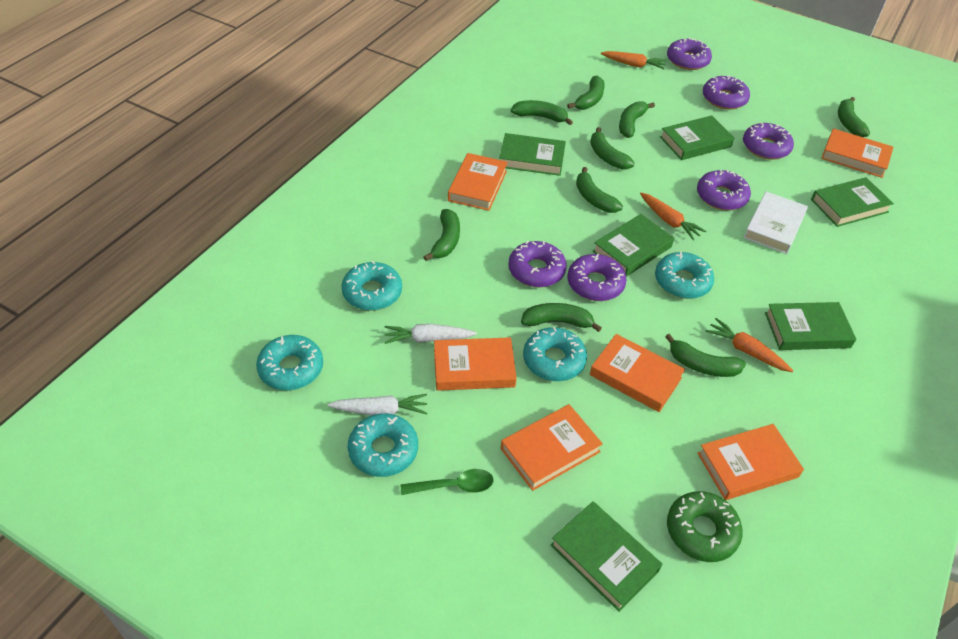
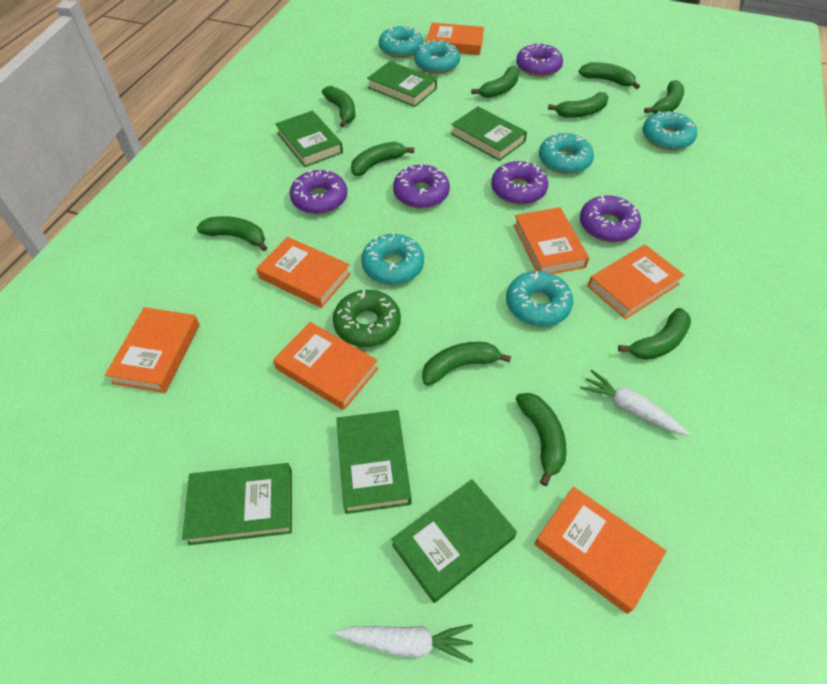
green banana: 9 -> 10
green spoon: 1 -> 0
orange book: 6 -> 7
orange carrot: 3 -> 0
purple donut: 6 -> 5
turquoise donut: 5 -> 6
white book: 1 -> 0

